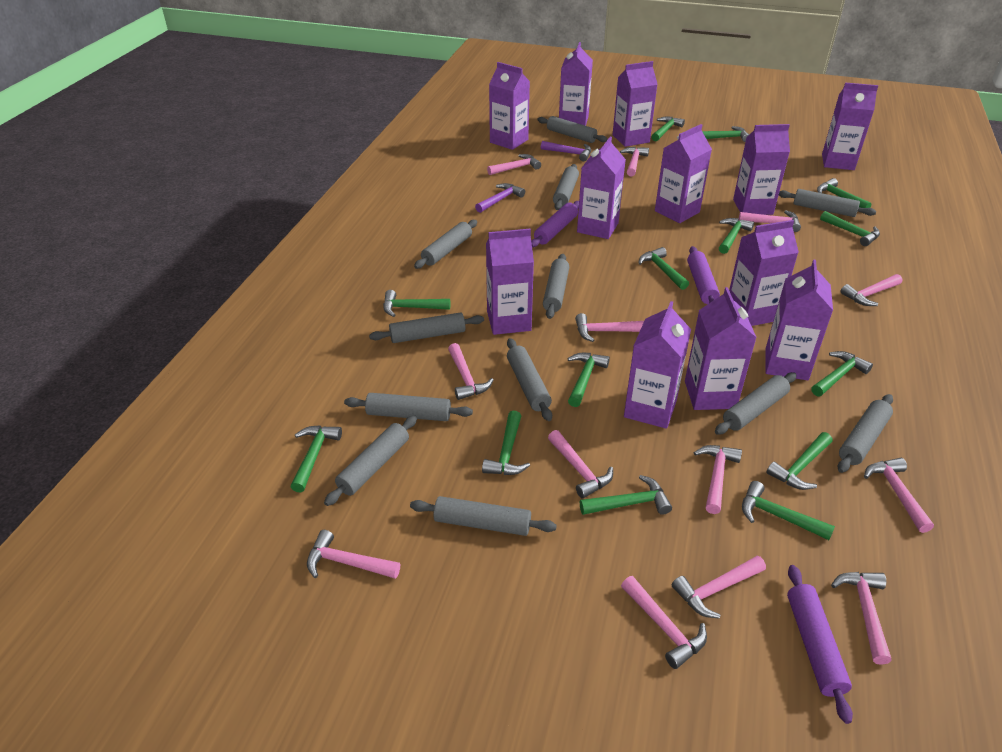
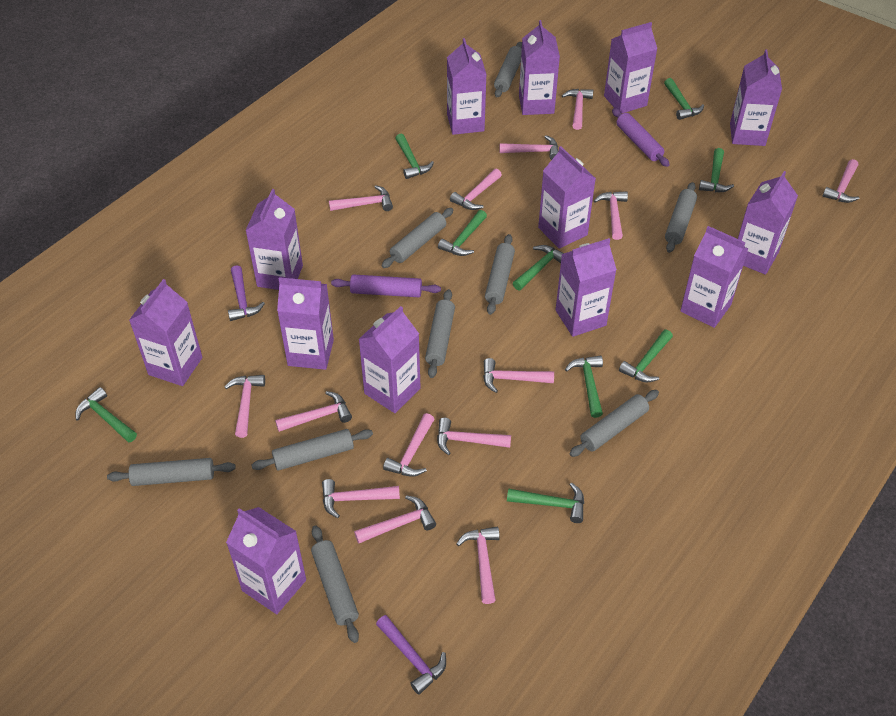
green hammer: 14 -> 9
grey rolling pin: 12 -> 9
pink hammer: 13 -> 14
purple carton: 12 -> 13
purple rolling pin: 3 -> 2

